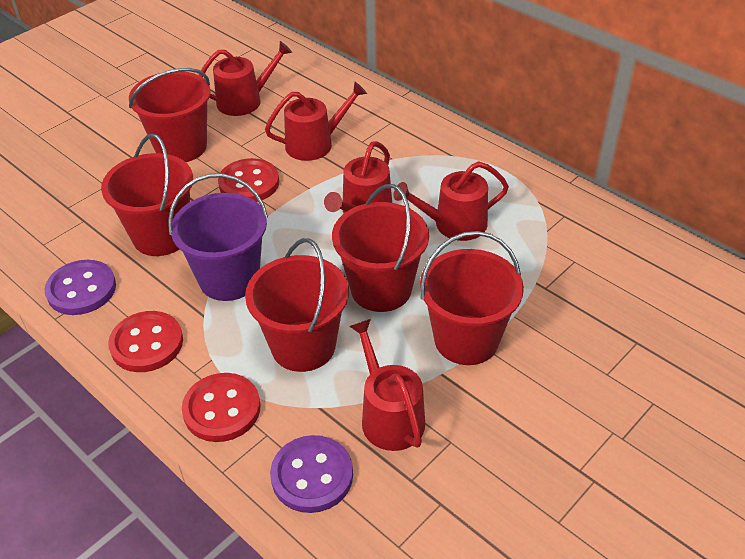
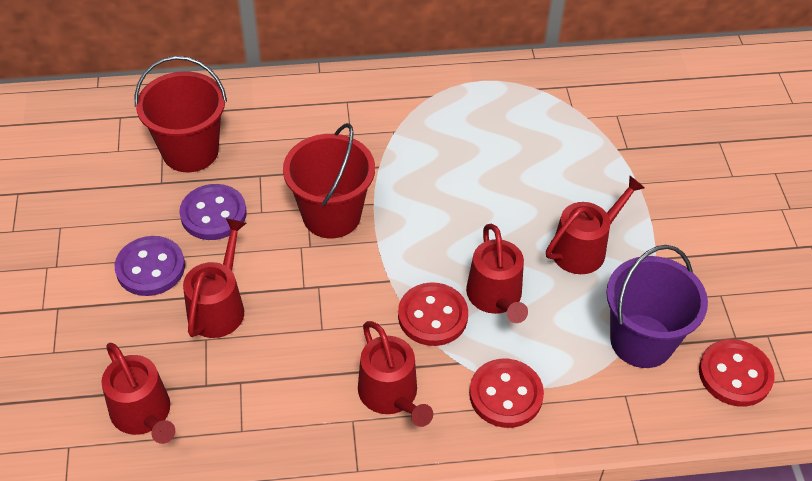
red bucket: 5 -> 2

